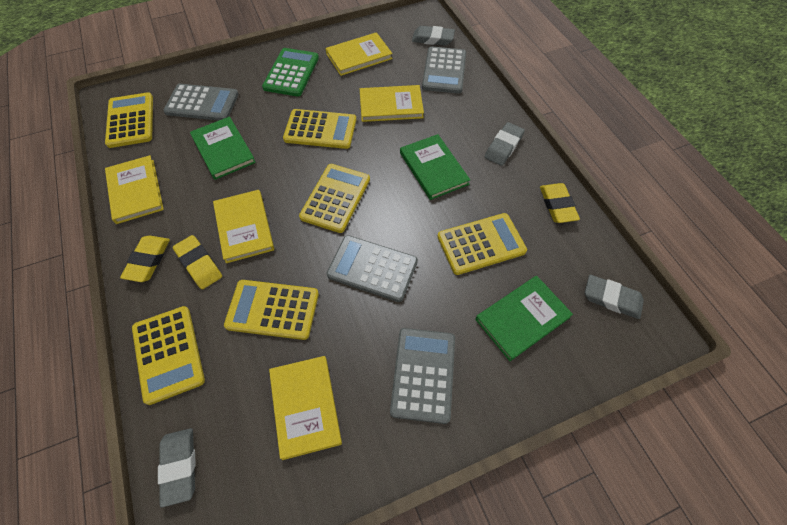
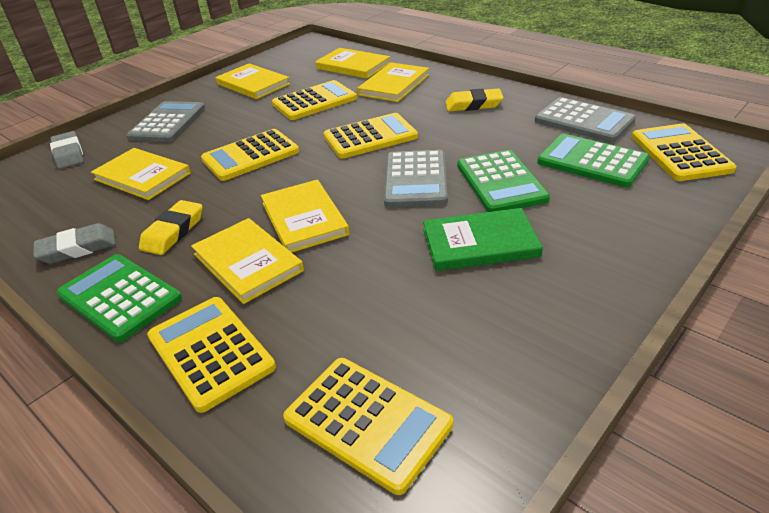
green book: 3 -> 1
green calculator: 1 -> 3
grey calculator: 4 -> 3
grey eraser: 4 -> 2
yellow book: 5 -> 6
yellow eraser: 3 -> 2

